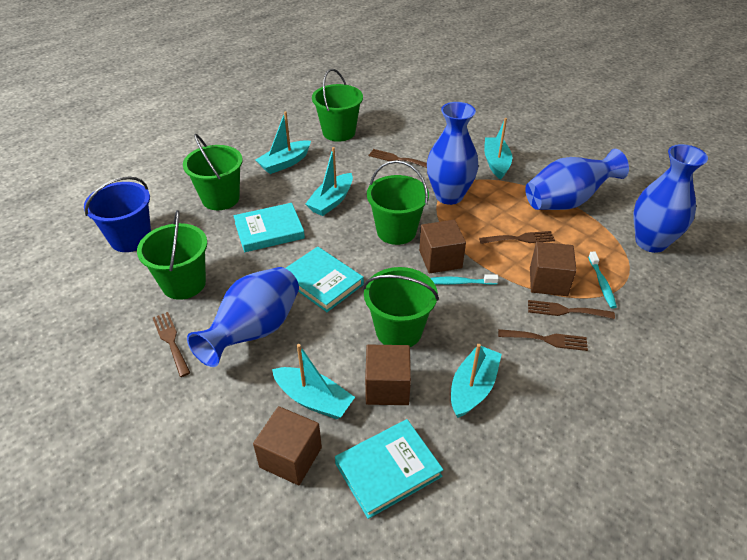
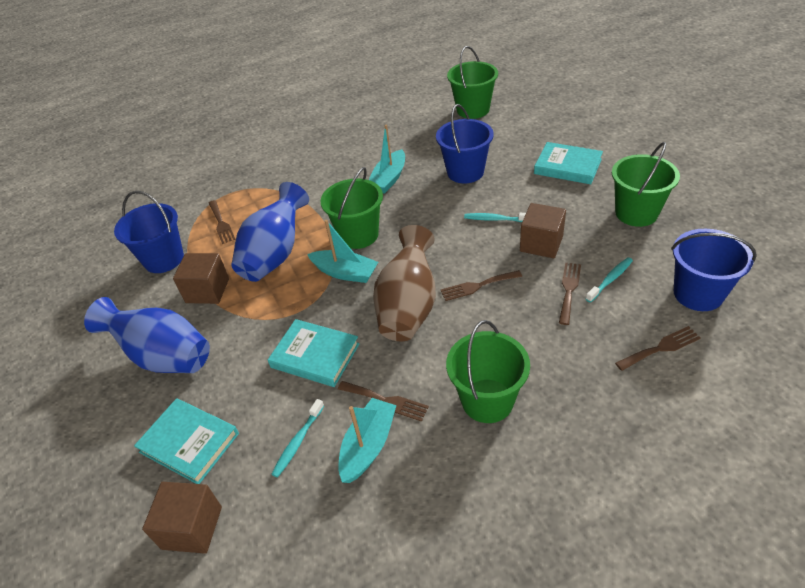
blue bucket: 1 -> 3
blue vase: 4 -> 2
brown cube: 4 -> 3
brown vase: 0 -> 1
green bucket: 5 -> 4
turquoise boat: 5 -> 3
turquoise toothbrush: 2 -> 3

